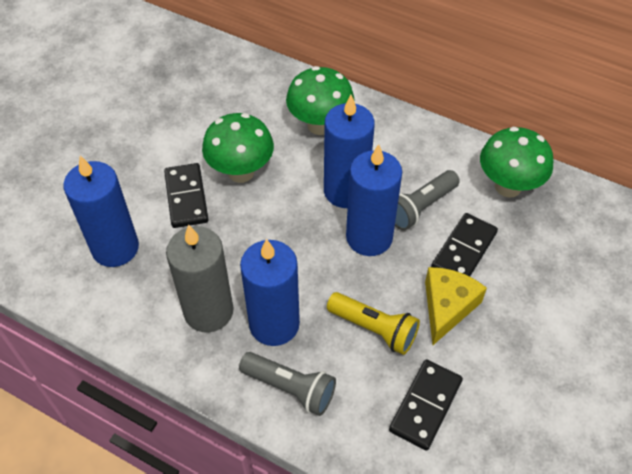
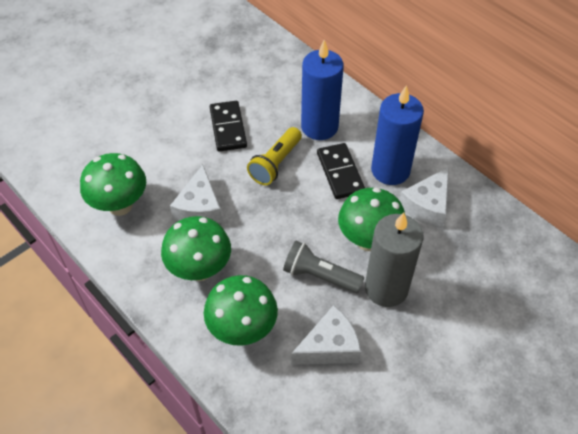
black domino: 3 -> 2
blue candle: 4 -> 2
green mushroom: 3 -> 4
grey flashlight: 2 -> 1
white cheese: 0 -> 3
yellow cheese: 1 -> 0

